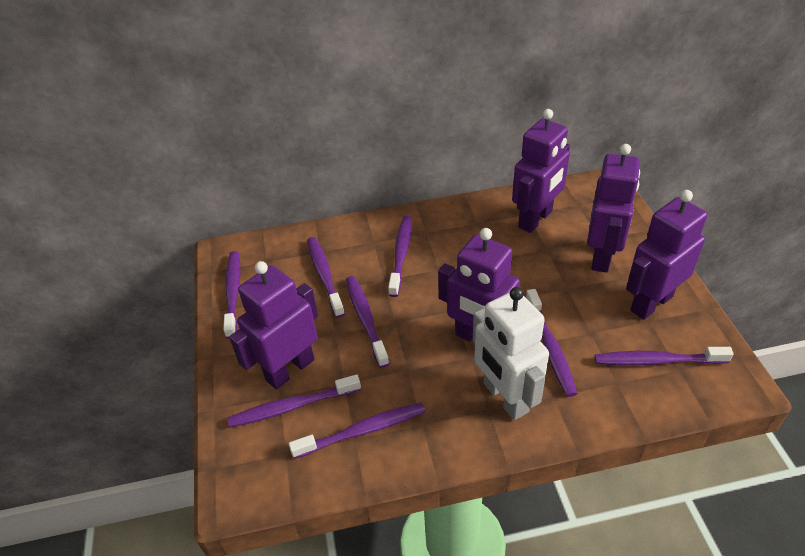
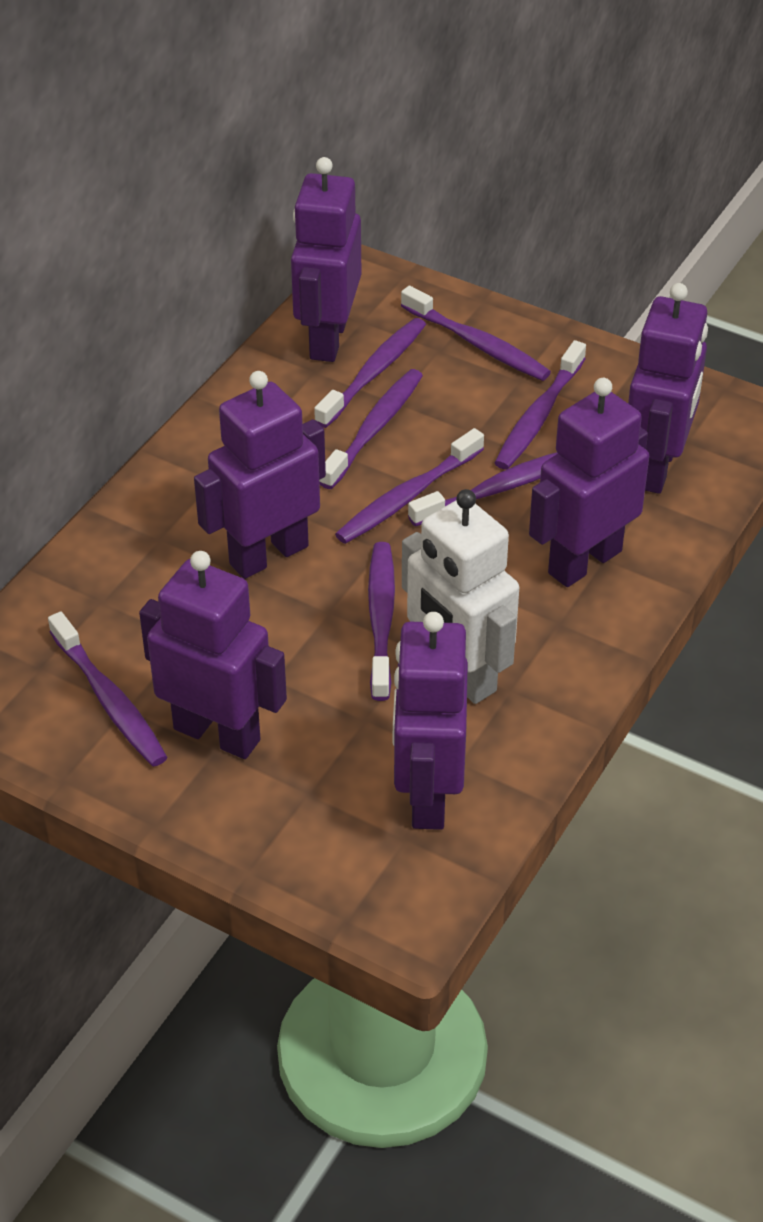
purple robot: 5 -> 6

